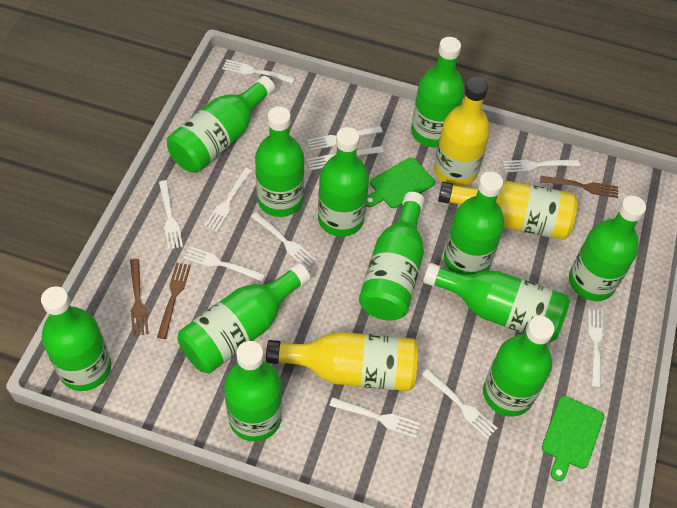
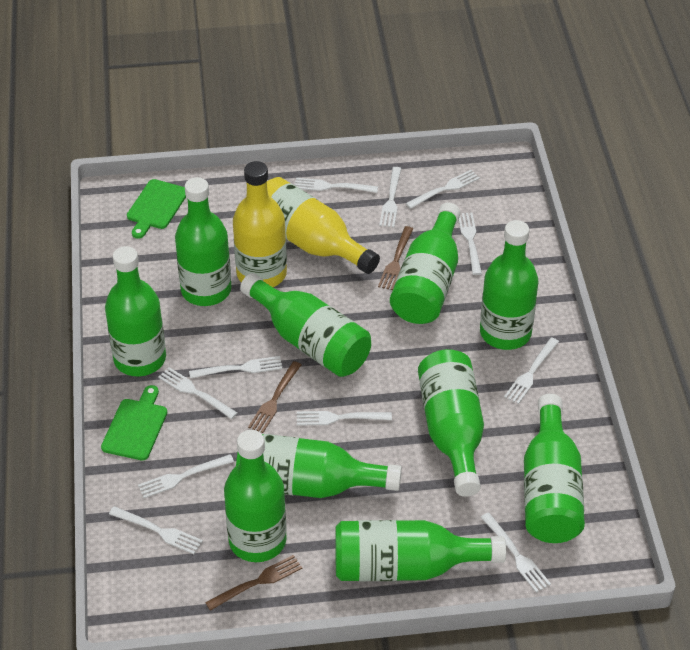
green bottle: 12 -> 10
yellow bottle: 3 -> 2

